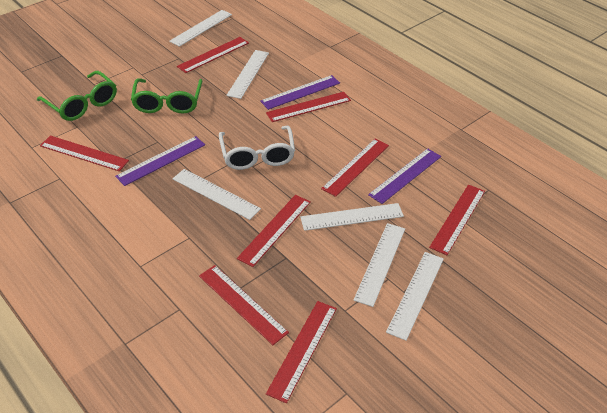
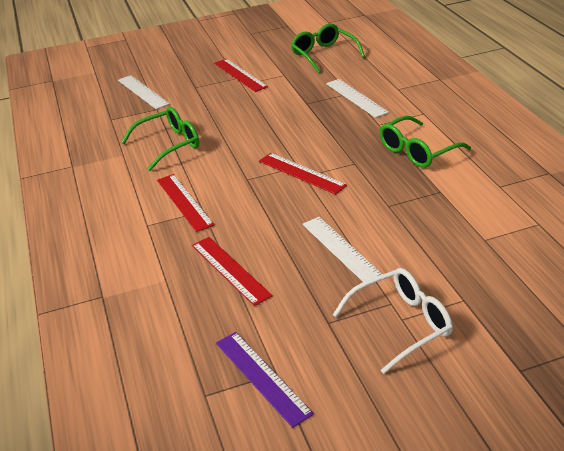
green glasses: 2 -> 3
purple ruler: 3 -> 1
red ruler: 8 -> 4
white ruler: 6 -> 3

